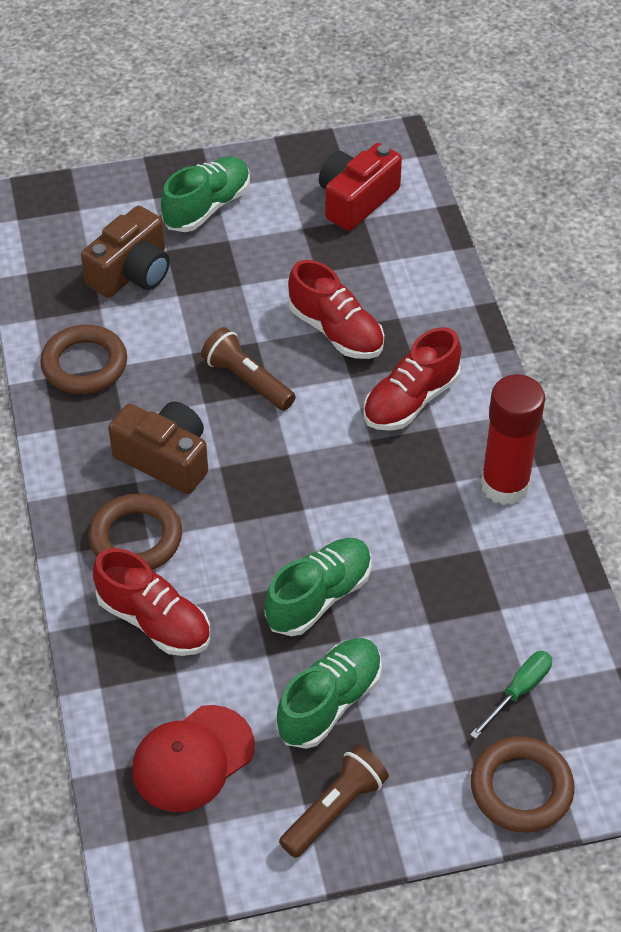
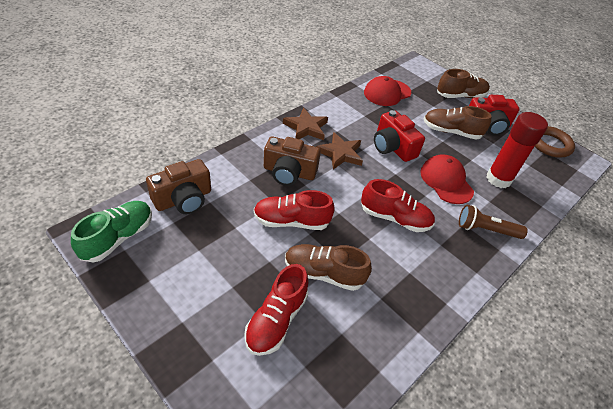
brown flashlight: 2 -> 1
brown ring: 3 -> 1
brown shoe: 0 -> 3
brown star: 0 -> 2
green screwdriver: 1 -> 0
green shoe: 3 -> 1
red camera: 1 -> 2
red cap: 1 -> 2

